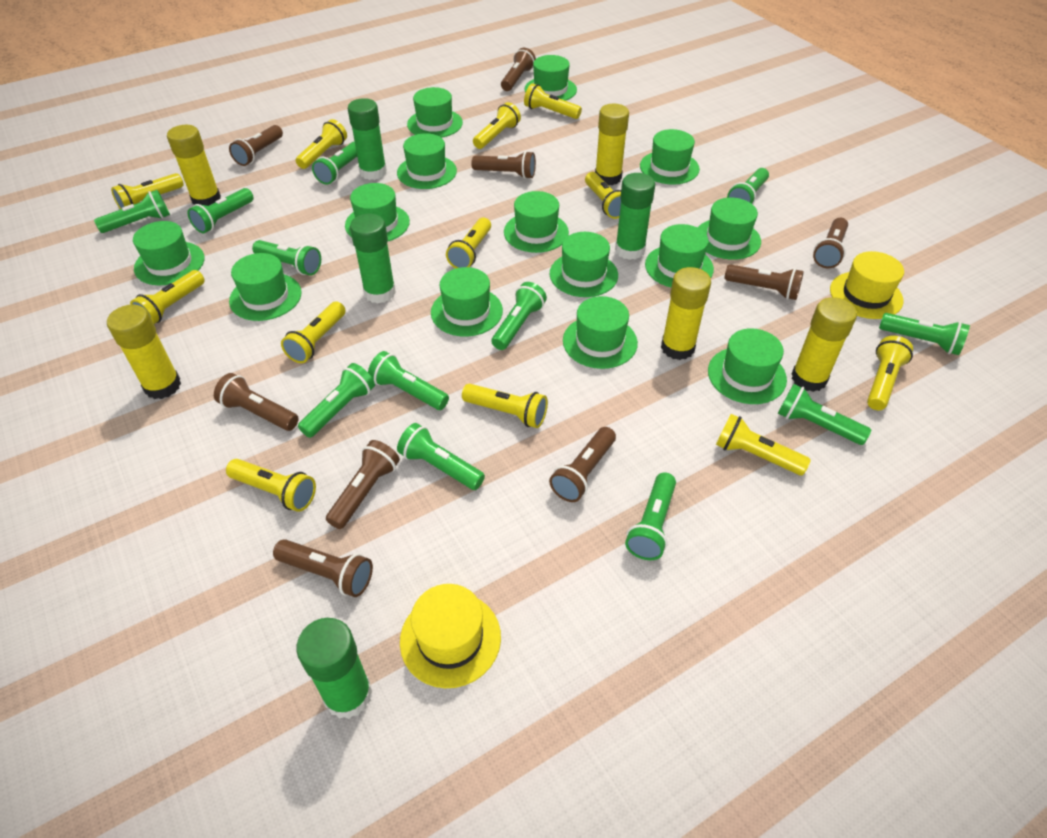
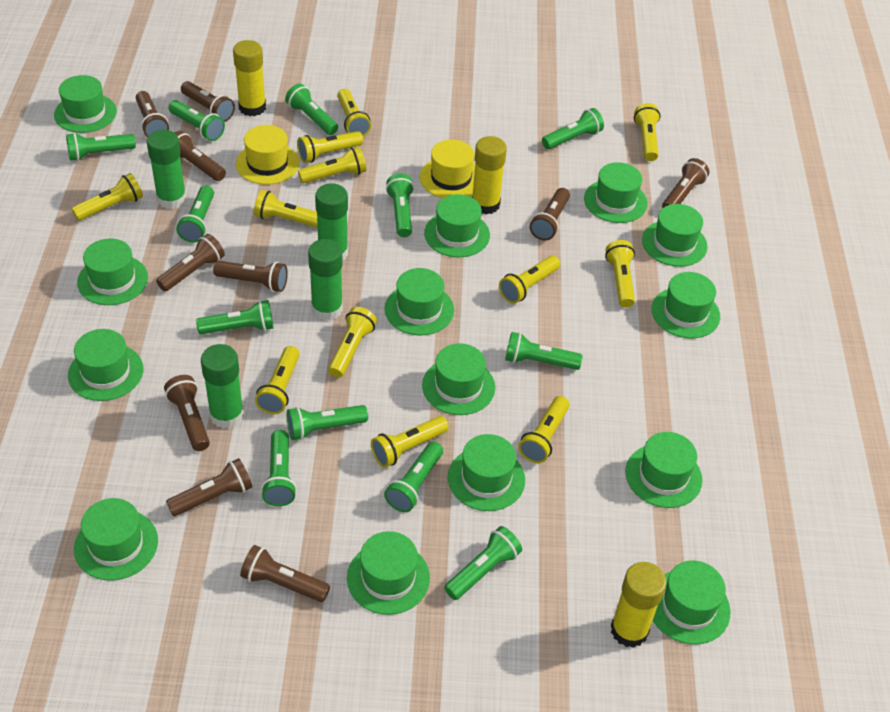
brown flashlight: 9 -> 10
yellow glue stick: 5 -> 3

